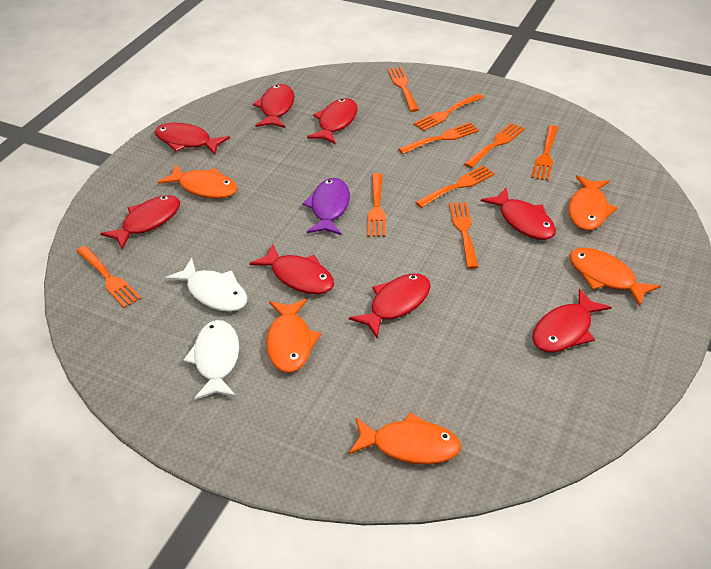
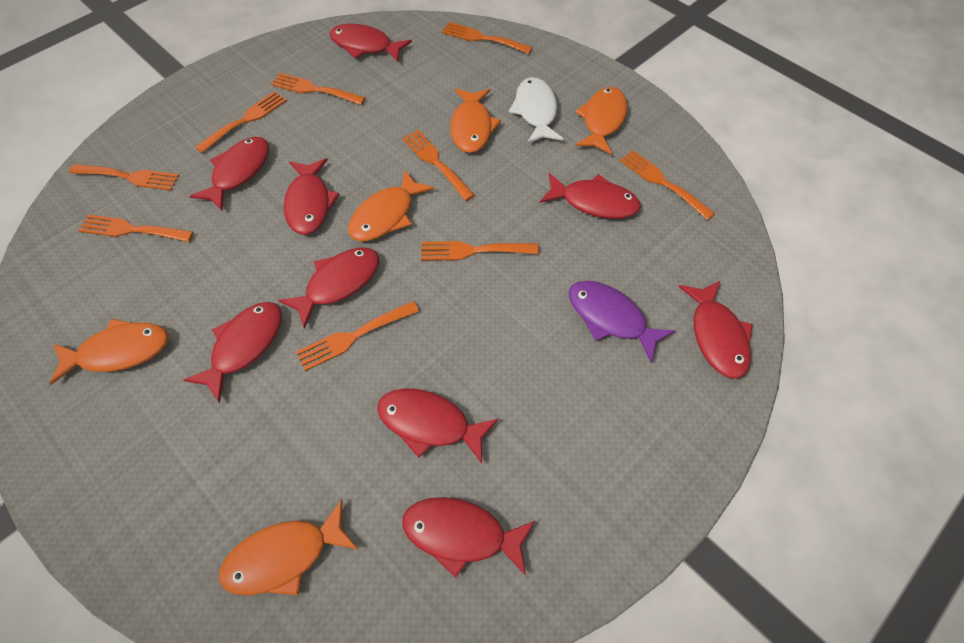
red fish: 8 -> 9
white fish: 2 -> 1

